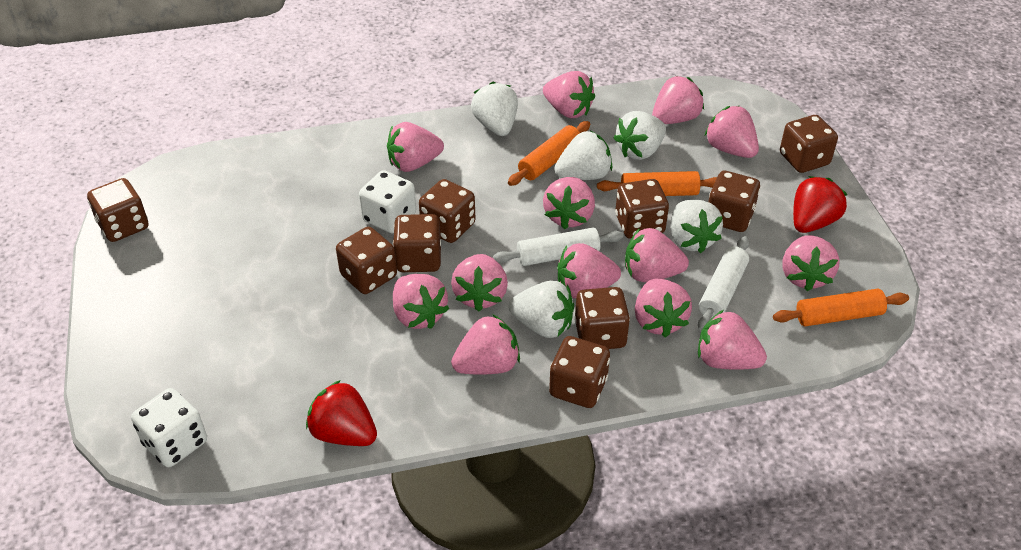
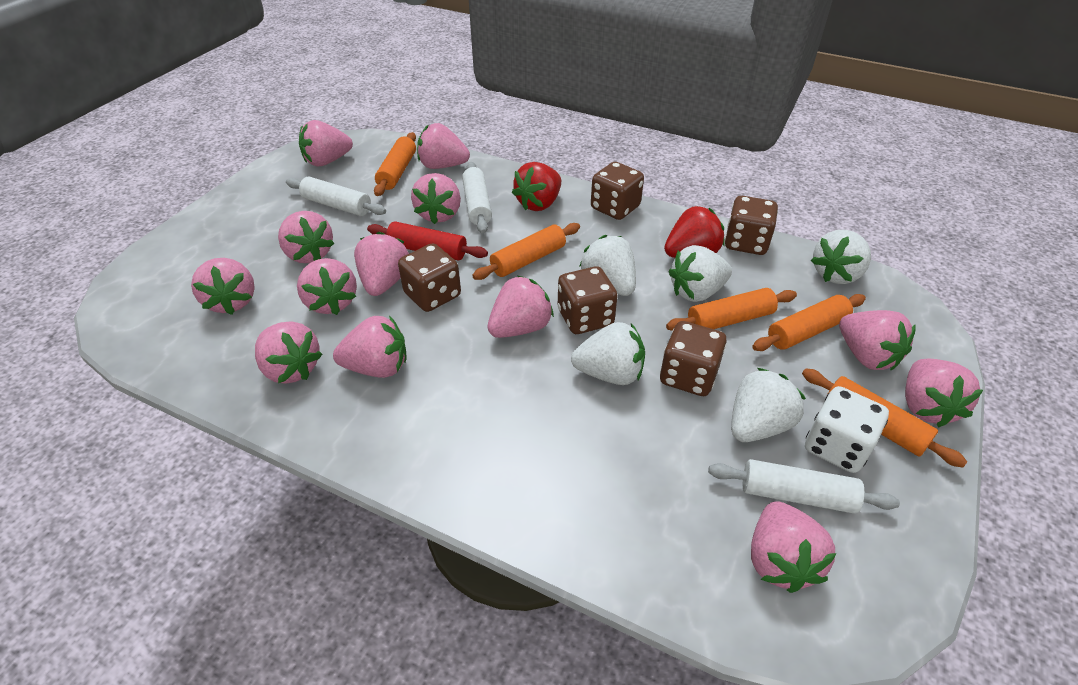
brown dice: 9 -> 5
orange rolling pin: 3 -> 5
red rolling pin: 0 -> 1
white dice: 2 -> 1
white rolling pin: 2 -> 3

